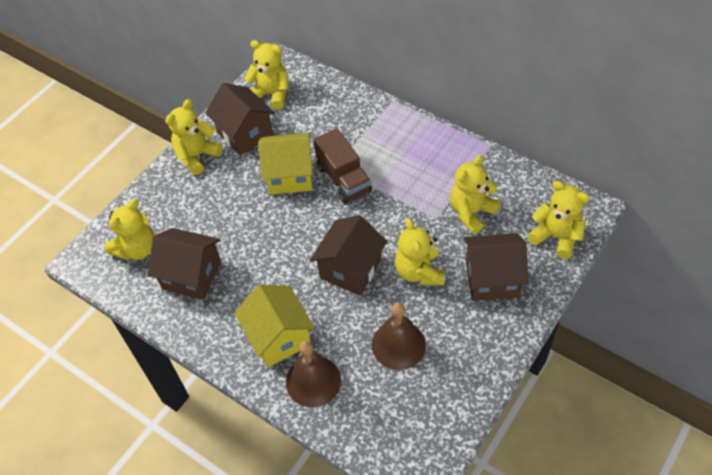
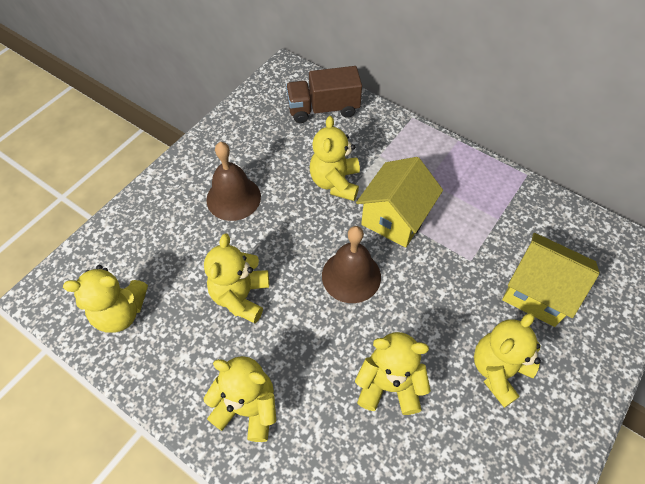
brown house: 4 -> 0

